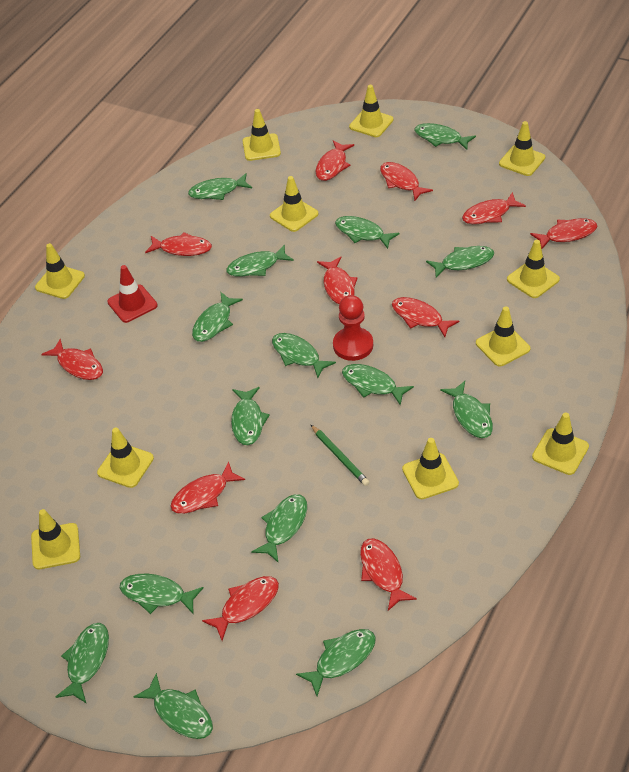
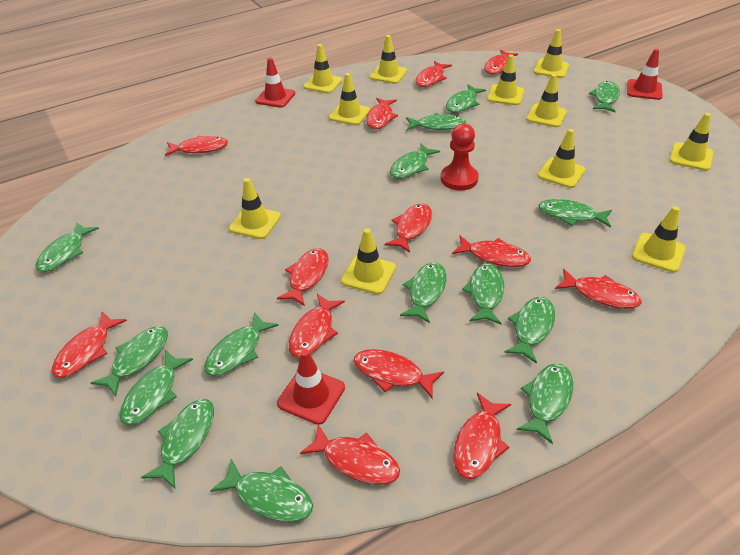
green pencil: 1 -> 0
red fish: 11 -> 13
red traffic cone: 1 -> 3

